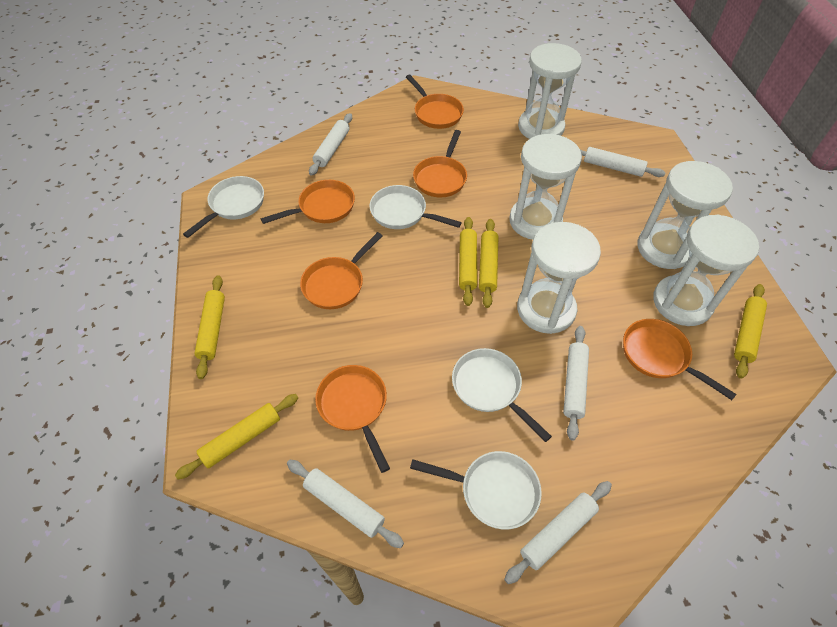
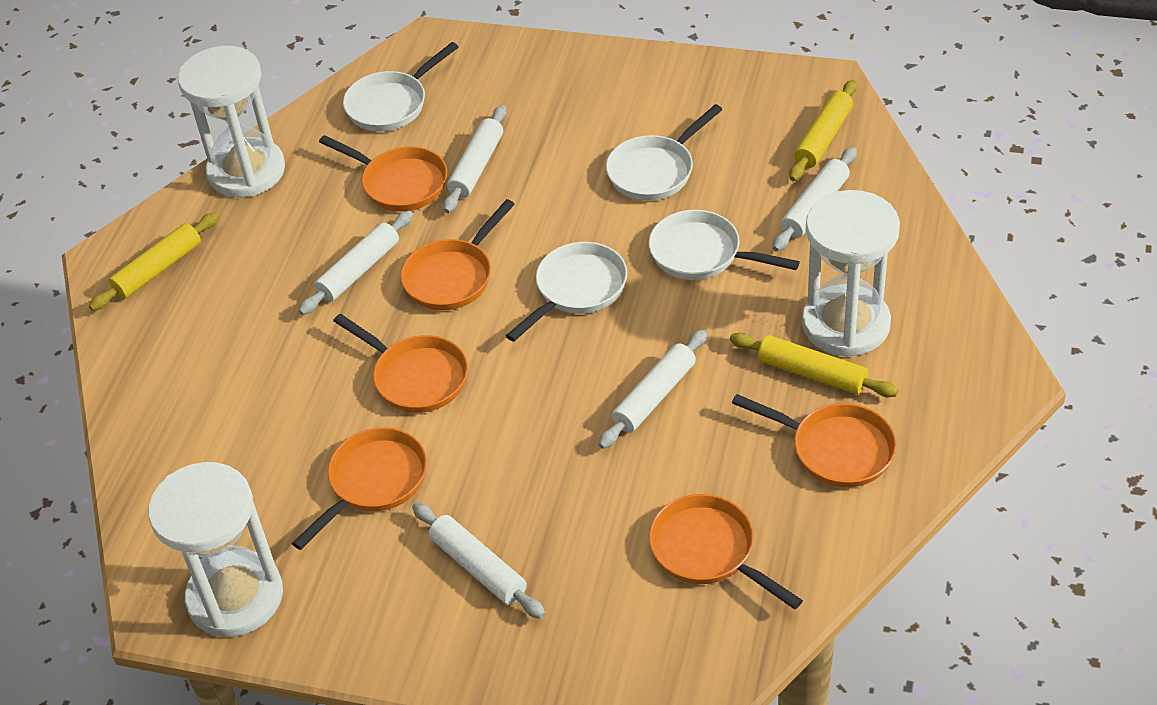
white hourglass: 5 -> 3
yellow rolling pin: 5 -> 3

